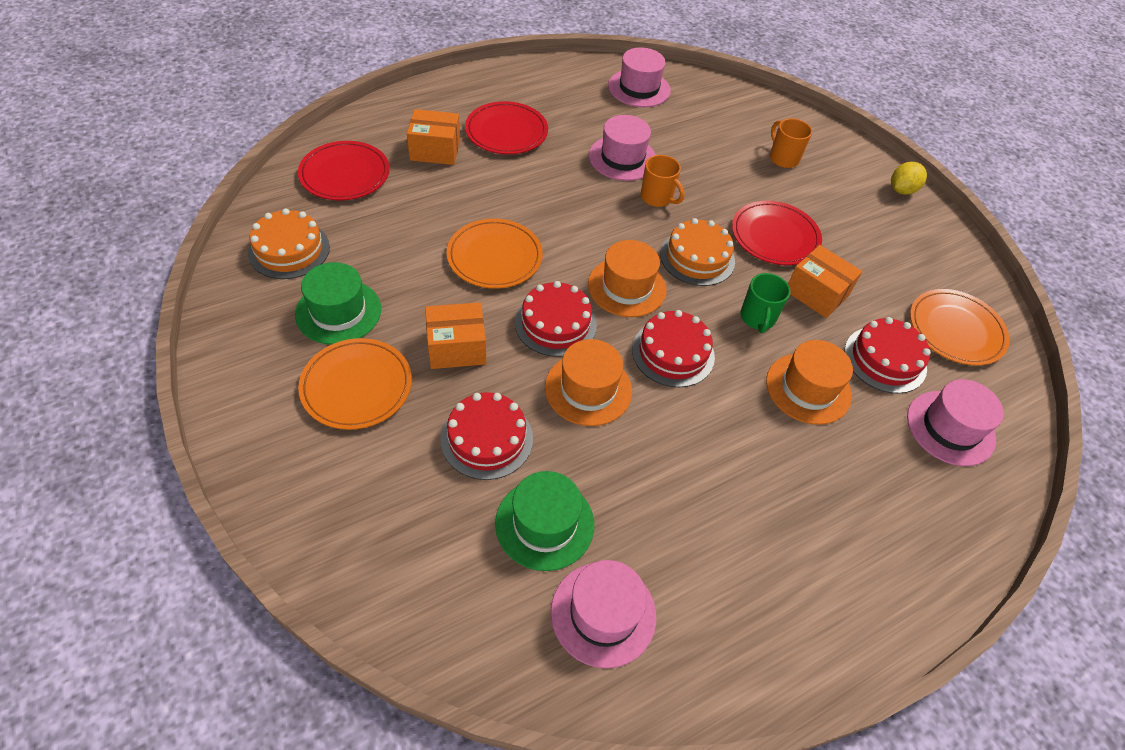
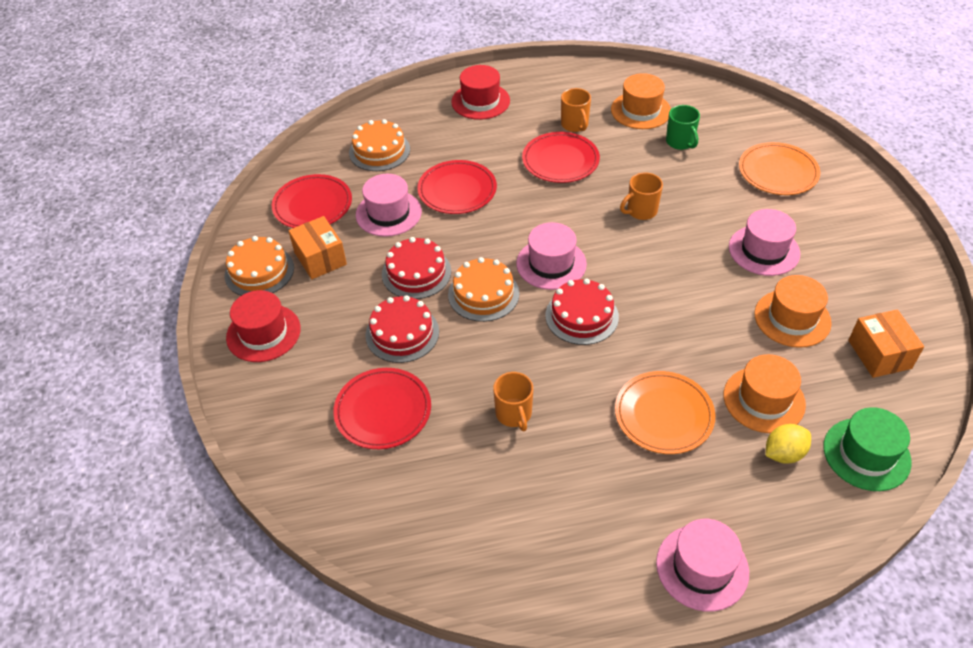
green hat: 2 -> 1
orange box: 3 -> 2
orange cake: 2 -> 3
orange mug: 2 -> 3
orange plate: 3 -> 2
red cake: 4 -> 3
red hat: 0 -> 2
red plate: 3 -> 4

